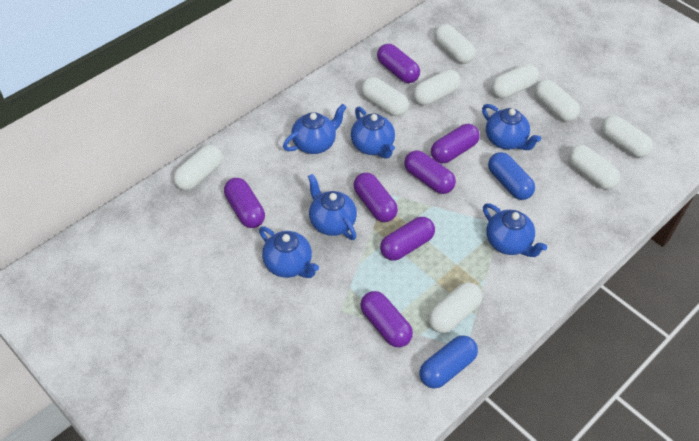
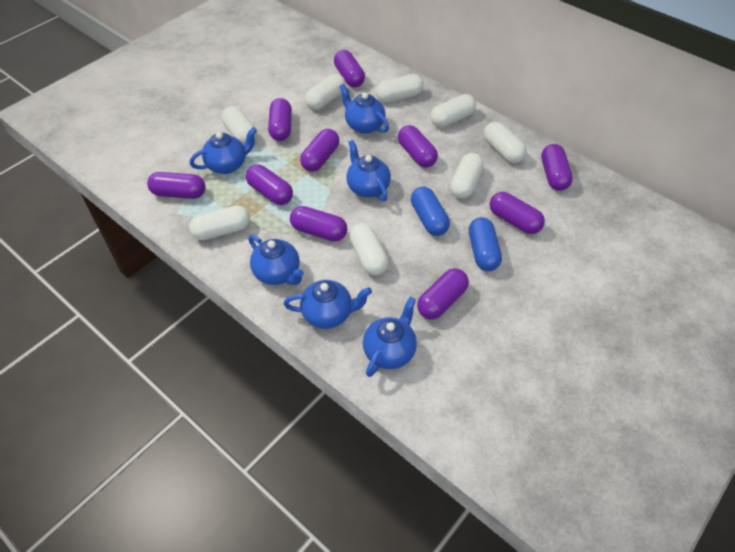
purple capsule: 7 -> 10
white capsule: 9 -> 8

